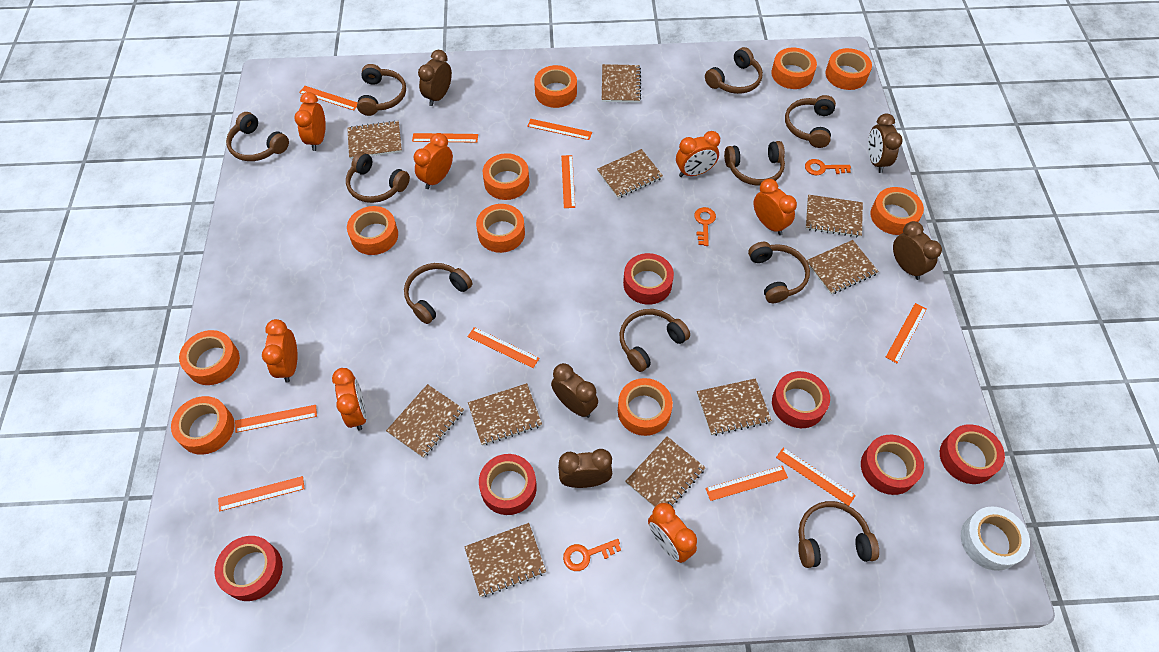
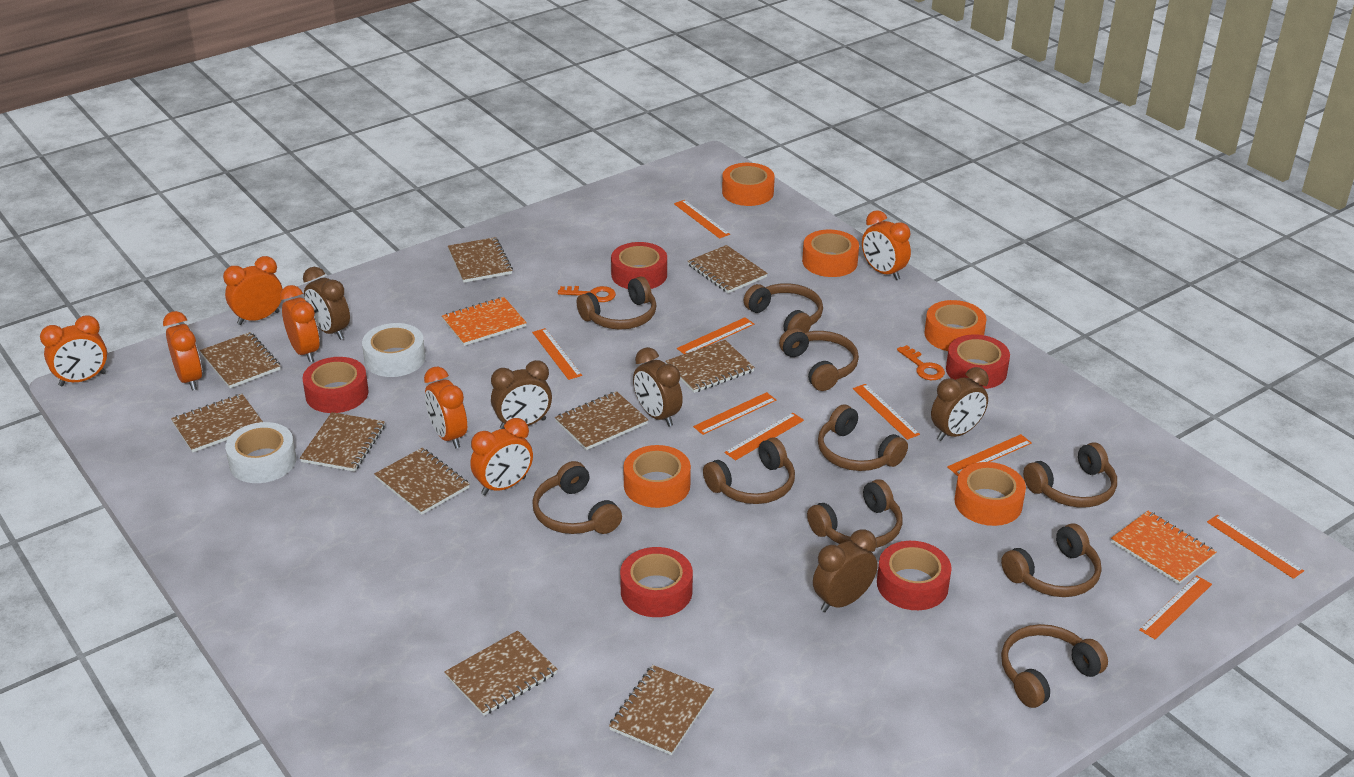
orange key: 3 -> 2
orange notebook: 0 -> 2
orange ruler: 10 -> 9
orange tape: 10 -> 5
red tape: 6 -> 5
white tape: 1 -> 2

